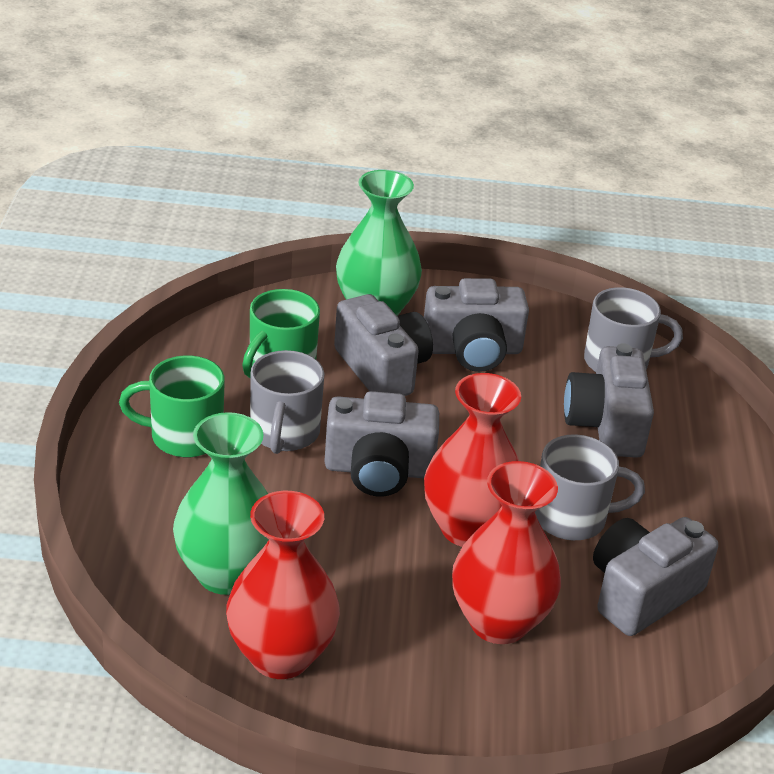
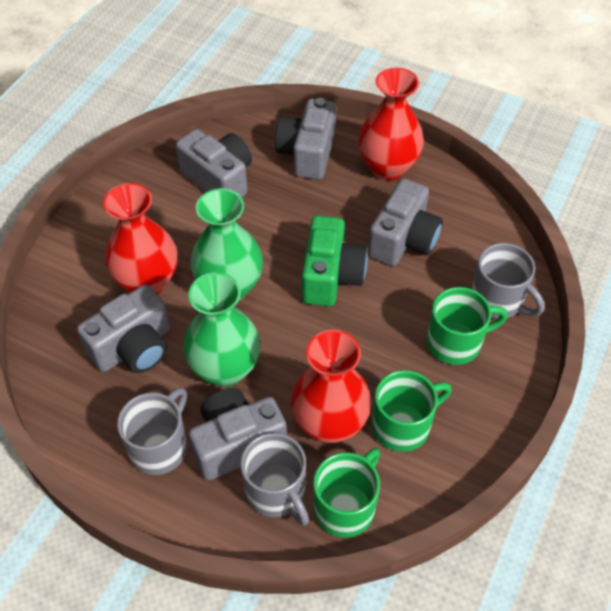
green camera: 0 -> 1
green mug: 2 -> 3

